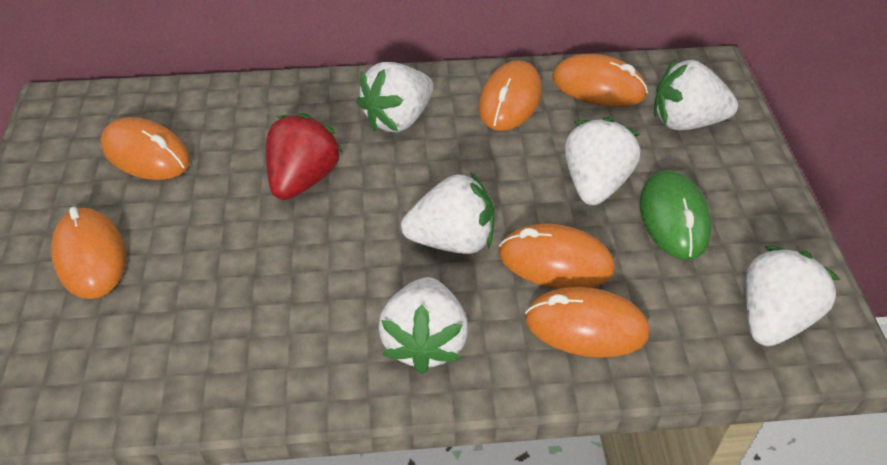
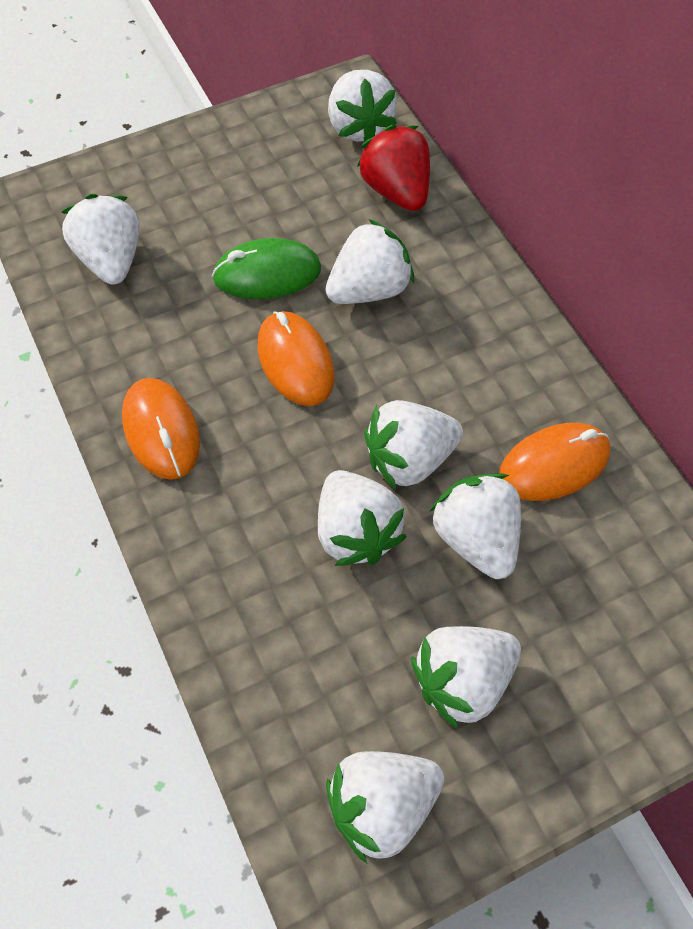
orange mouse: 6 -> 3
white strawberry: 6 -> 8

